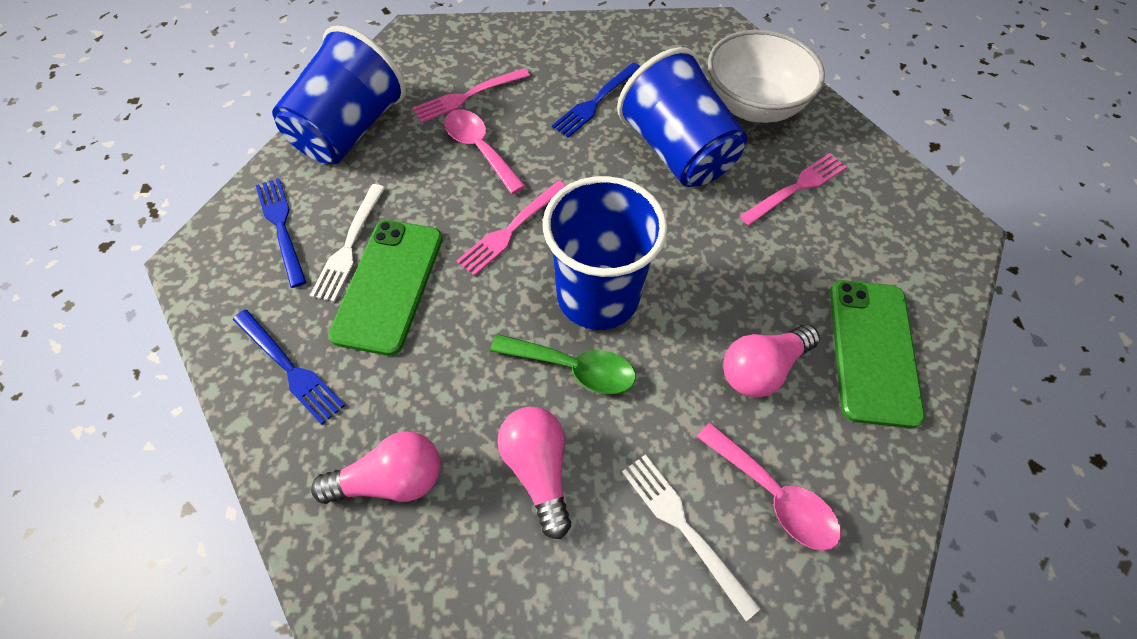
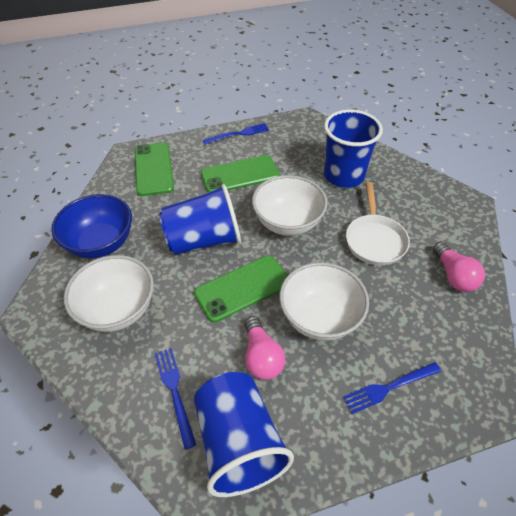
blue bowl: 0 -> 1
green phone: 2 -> 3
green spoon: 1 -> 0
pink fork: 3 -> 0
pink light bulb: 3 -> 2
pink spoon: 2 -> 0
white bowl: 1 -> 3
white fork: 2 -> 0
white pan: 0 -> 1

